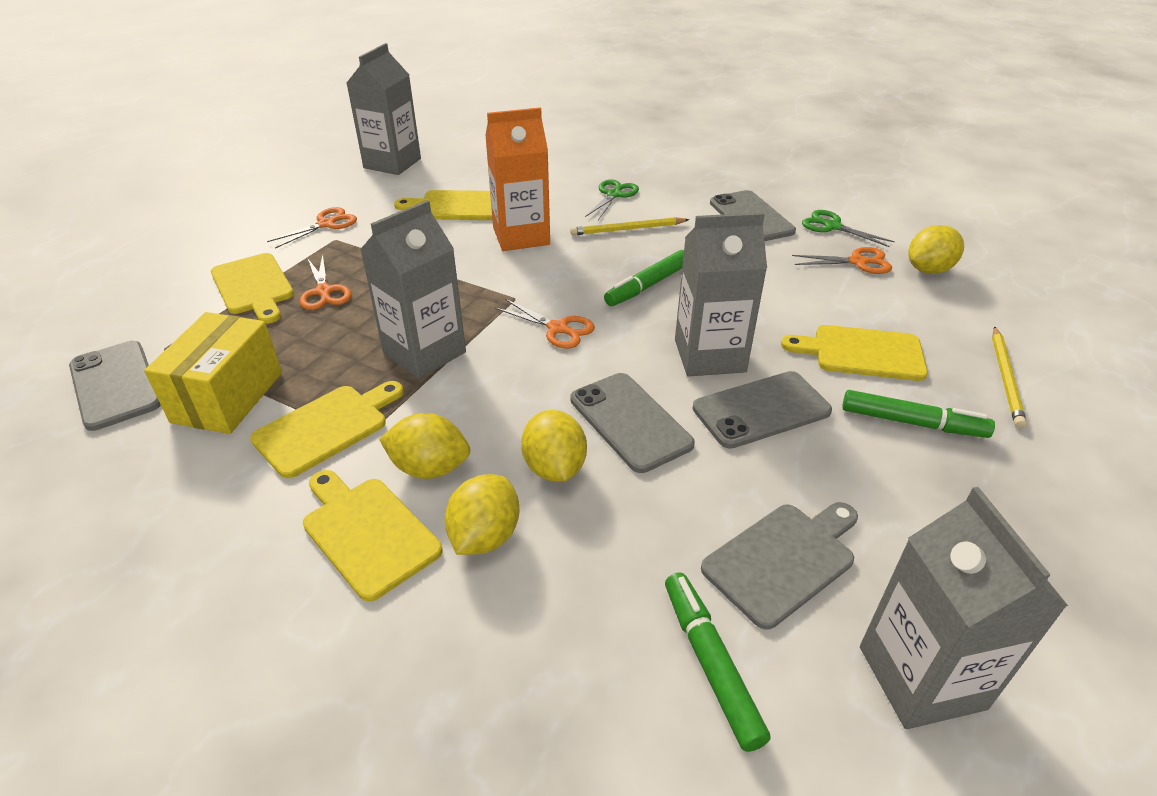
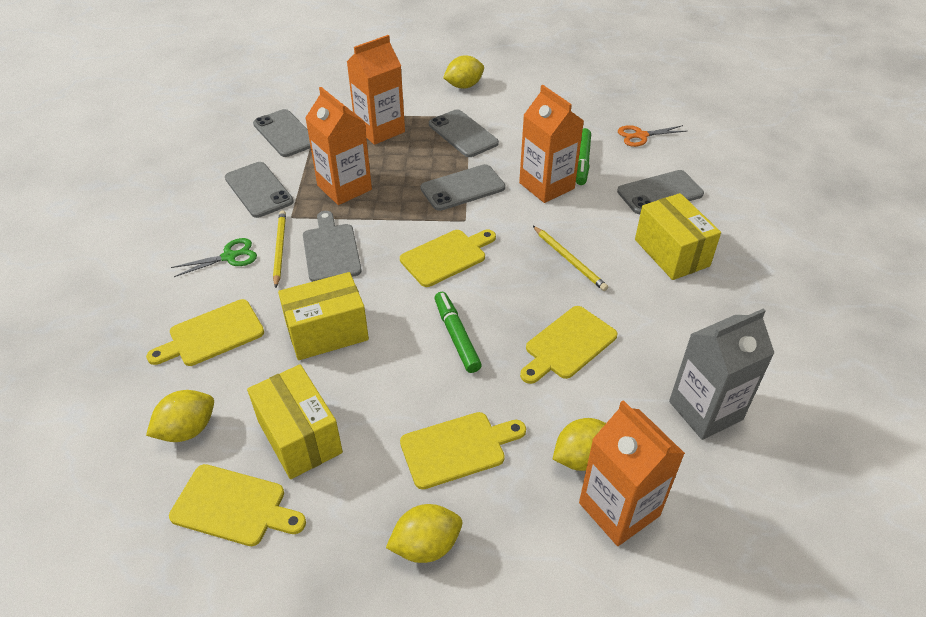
green marker: 3 -> 2
green scissors: 2 -> 1
grey carton: 4 -> 1
grey phone: 4 -> 5
orange carton: 1 -> 4
orange scissors: 4 -> 1
yellow box: 1 -> 3

